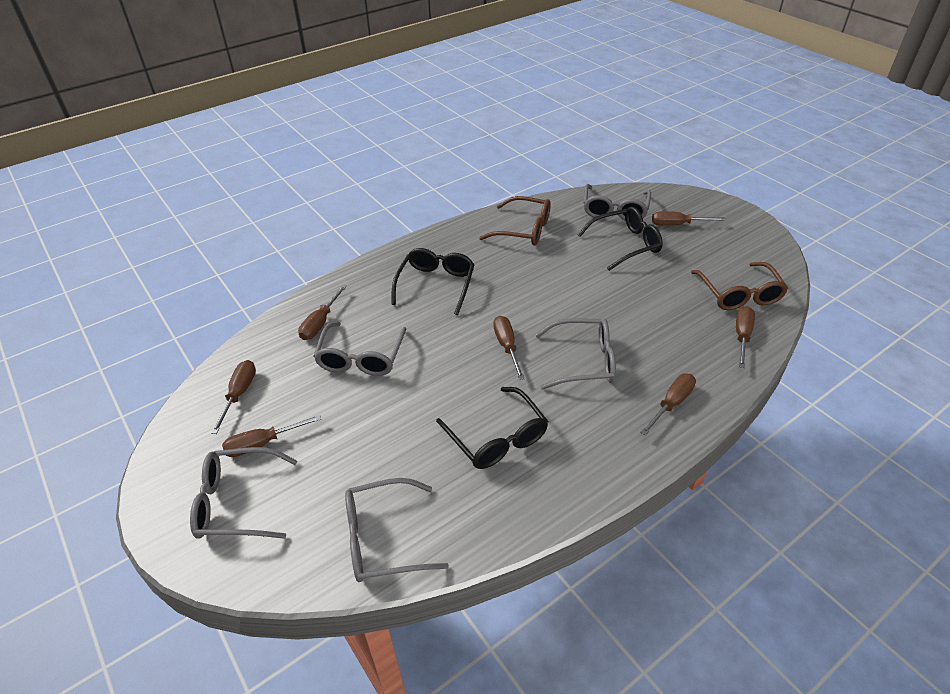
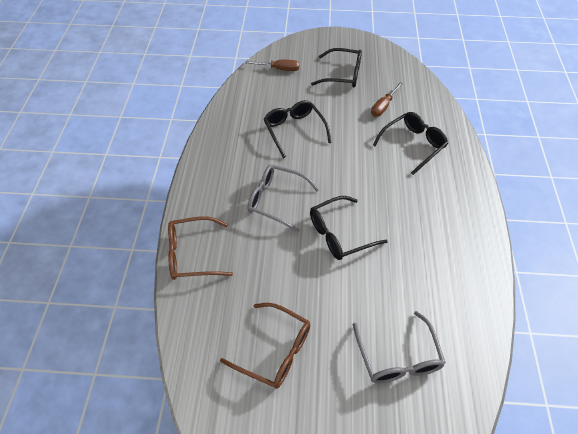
black glasses: 3 -> 4
brown screwdriver: 7 -> 2
grey glasses: 5 -> 2

